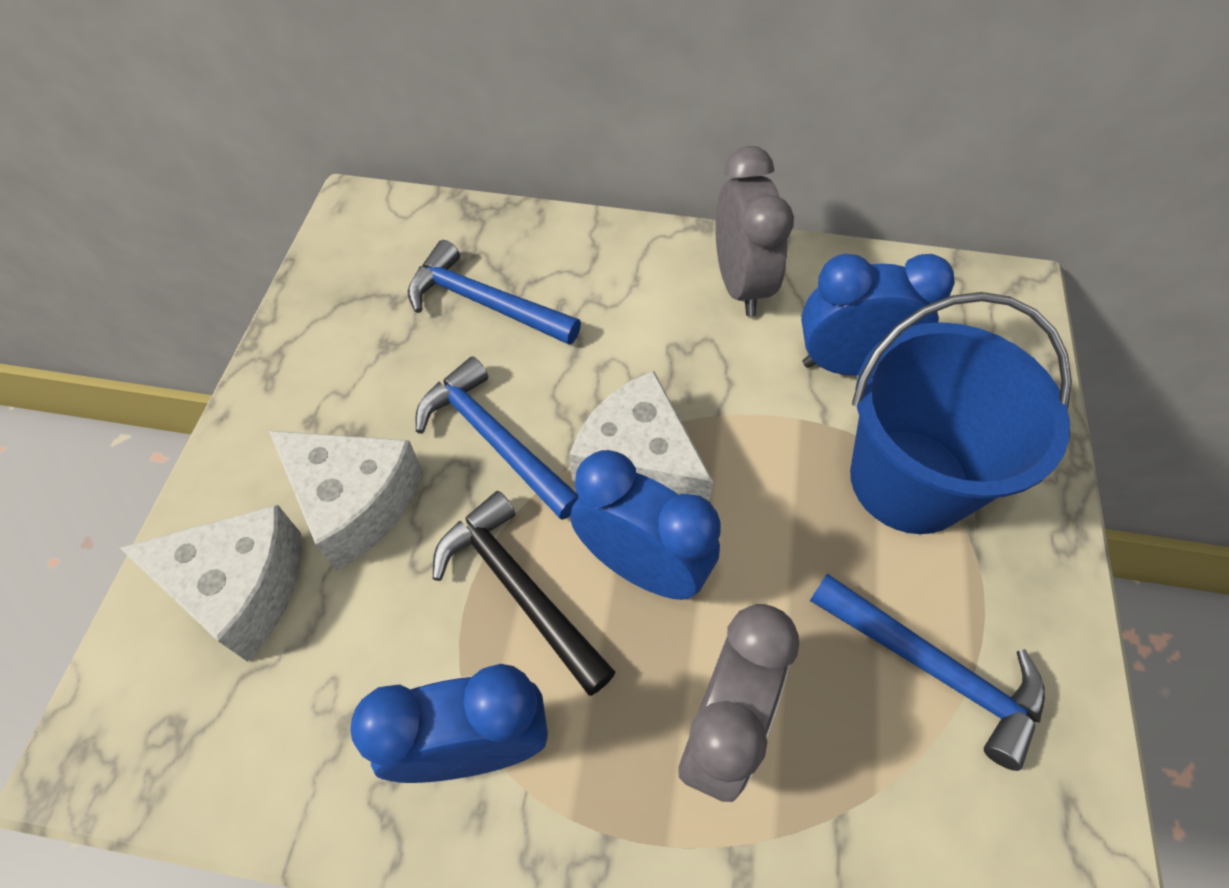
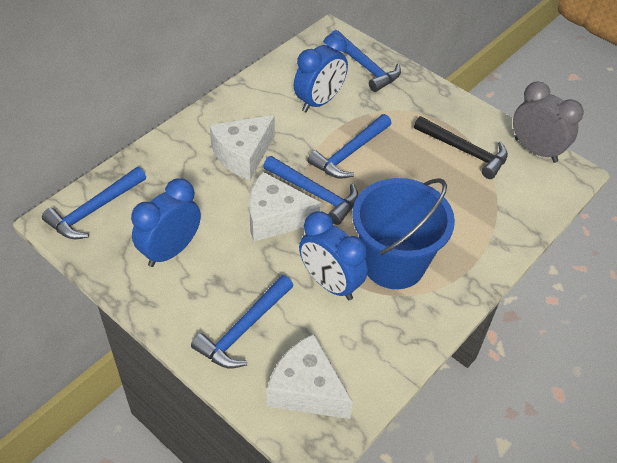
blue hammer: 3 -> 5
grey clock: 2 -> 1

